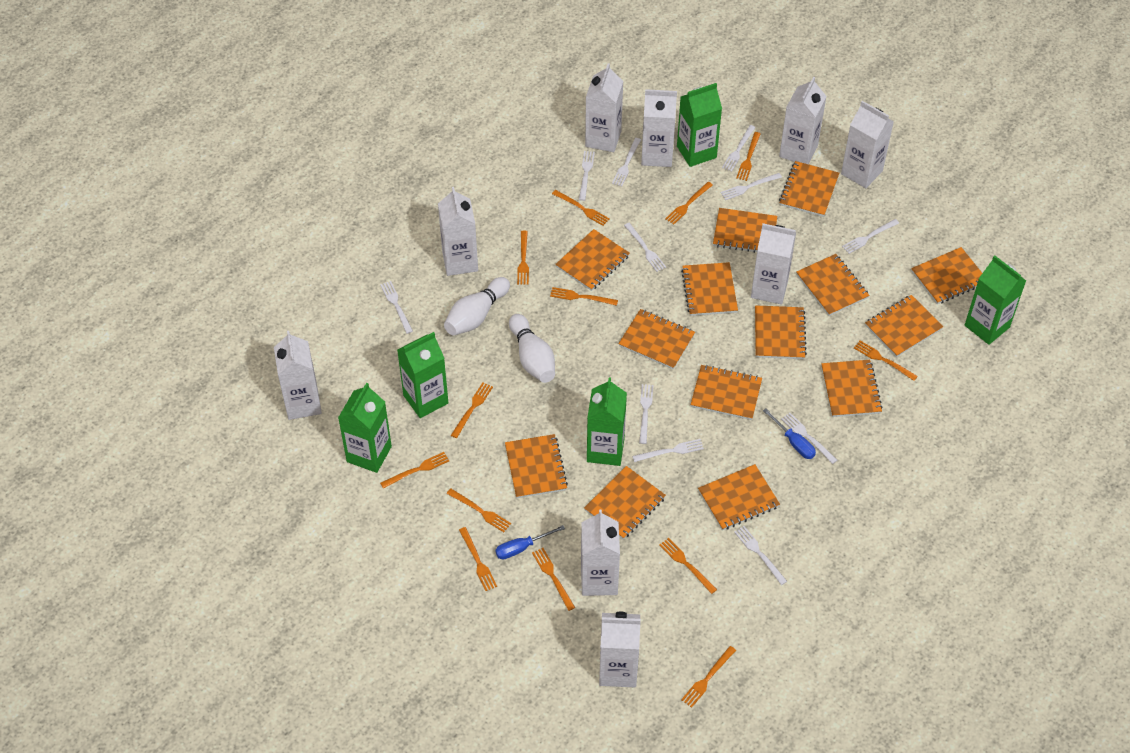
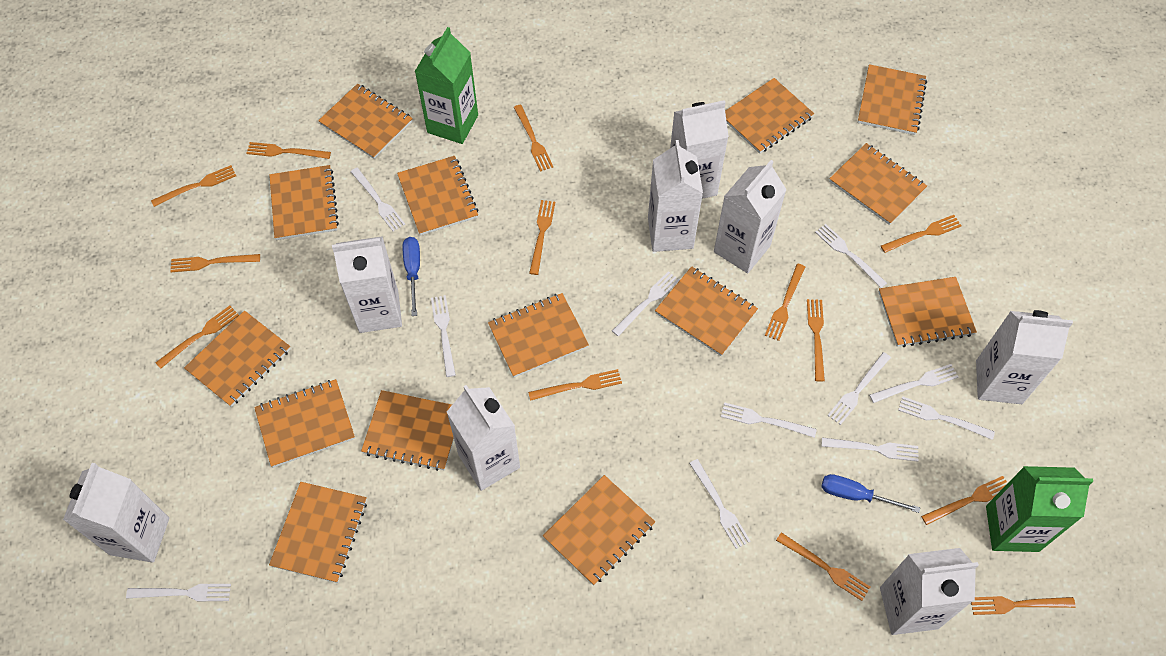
green carton: 5 -> 2
white bowling pin: 2 -> 0
white carton: 9 -> 8

